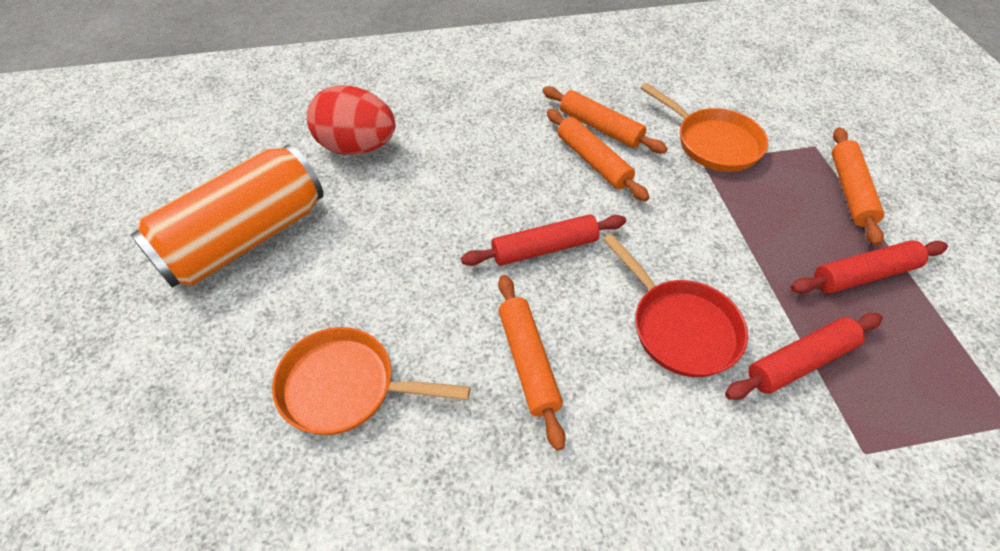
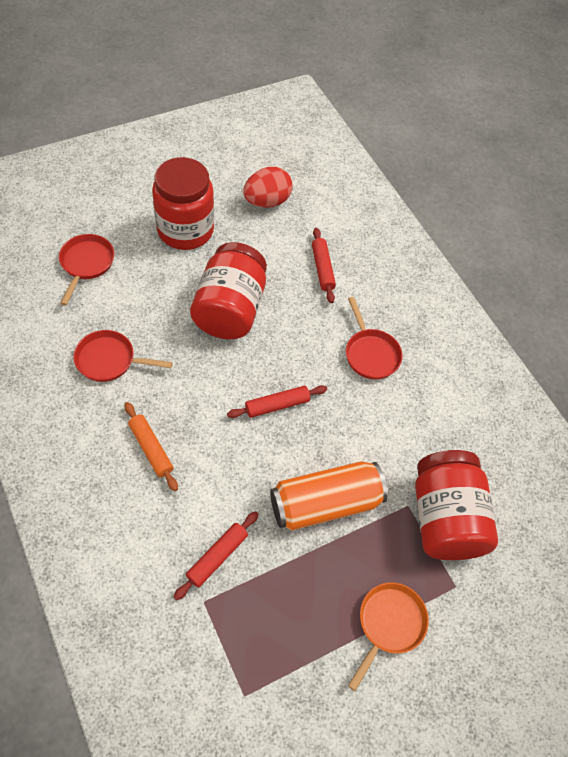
orange pan: 2 -> 1
orange rolling pin: 4 -> 1
red jar: 0 -> 3
red pan: 1 -> 3

